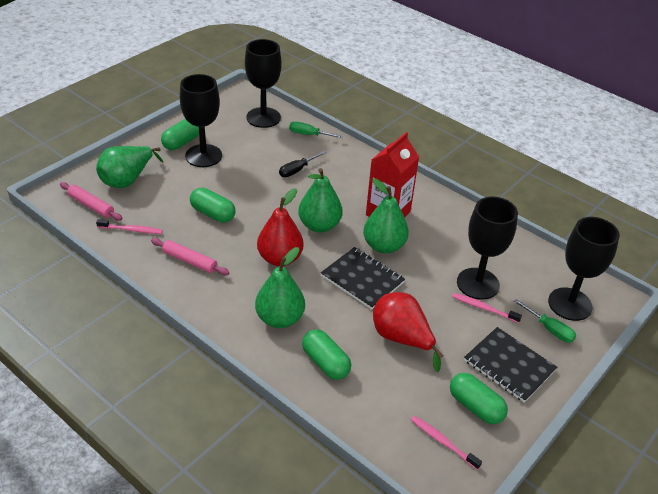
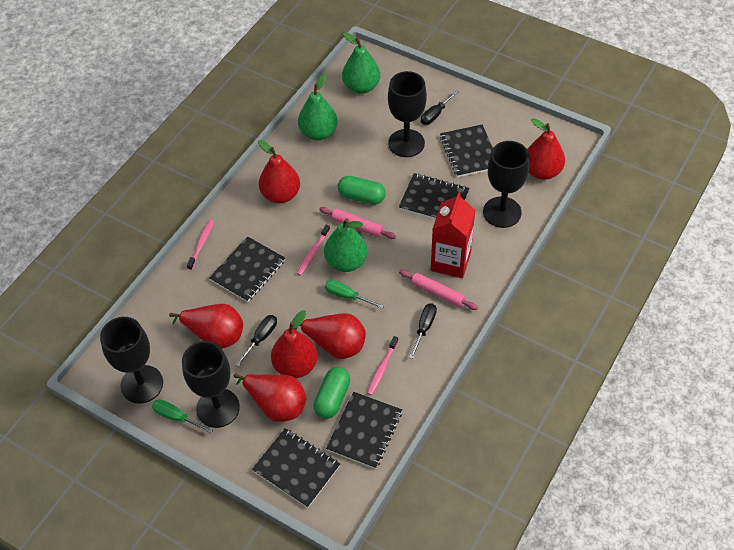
black notebook: 2 -> 5
black screwdriver: 1 -> 3
green capsule: 4 -> 2
green pear: 4 -> 3
red pear: 2 -> 6

